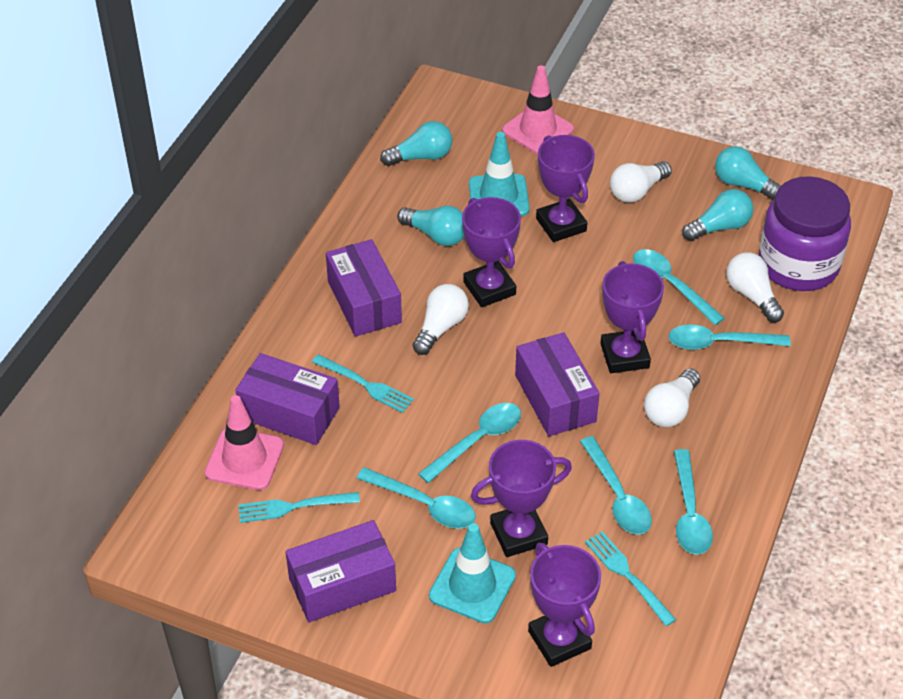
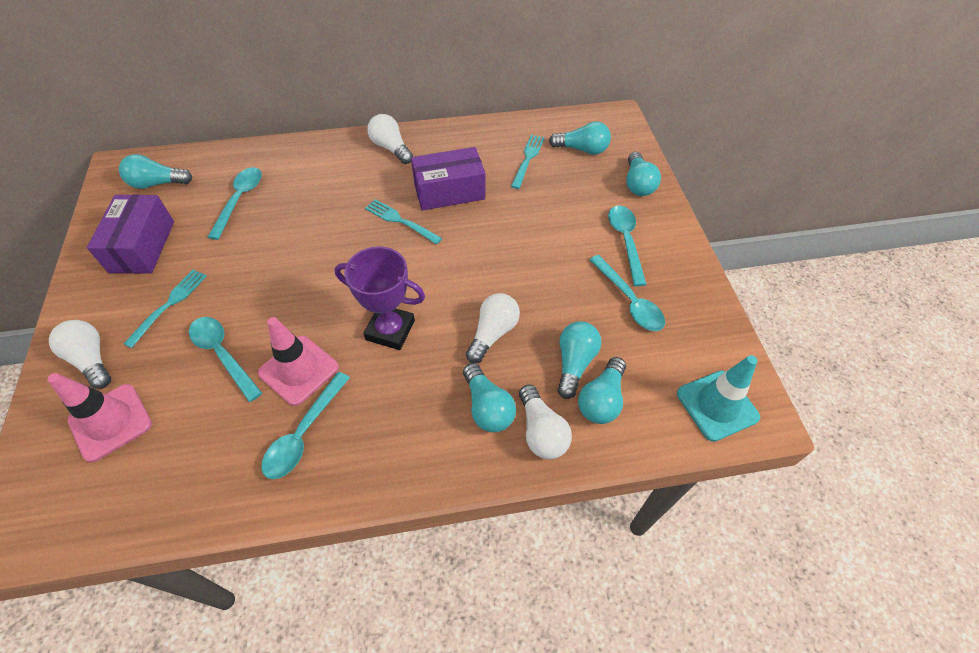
purple box: 4 -> 2
purple jar: 1 -> 0
purple trophy: 5 -> 1
turquoise light bulb: 4 -> 6
turquoise spoon: 6 -> 5
turquoise traffic cone: 2 -> 1

